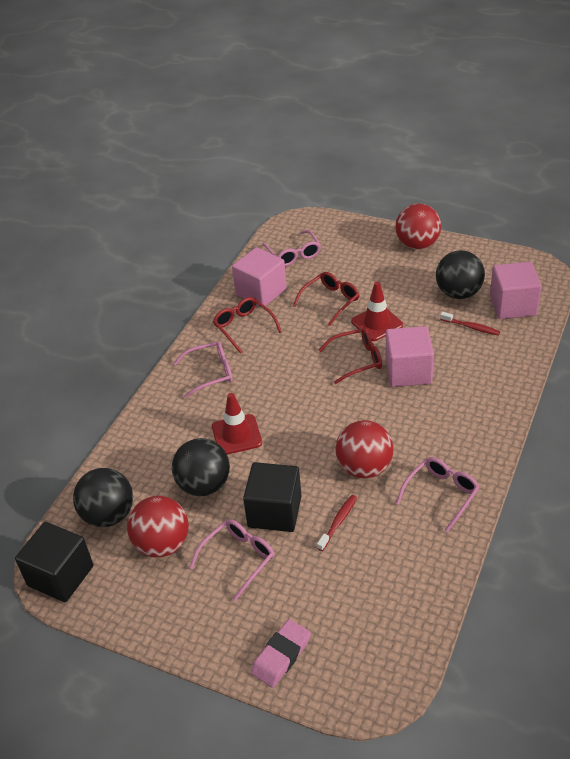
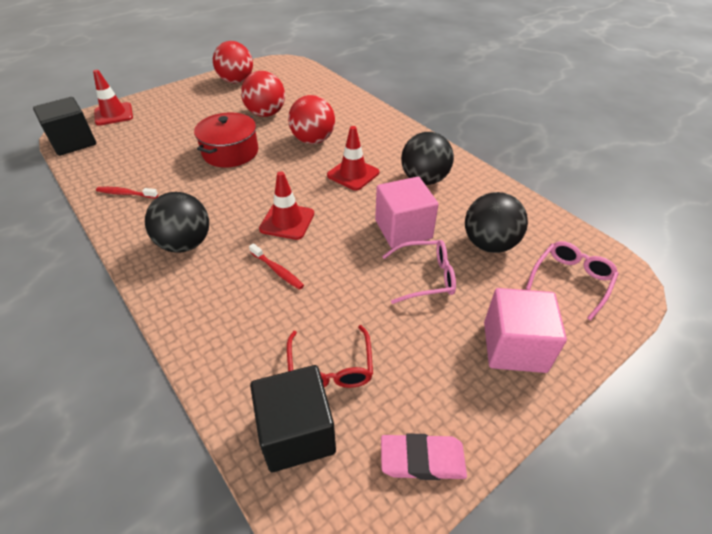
pink cube: 3 -> 2
pink glasses: 4 -> 2
red glasses: 3 -> 1
red pot: 0 -> 1
red traffic cone: 2 -> 3

